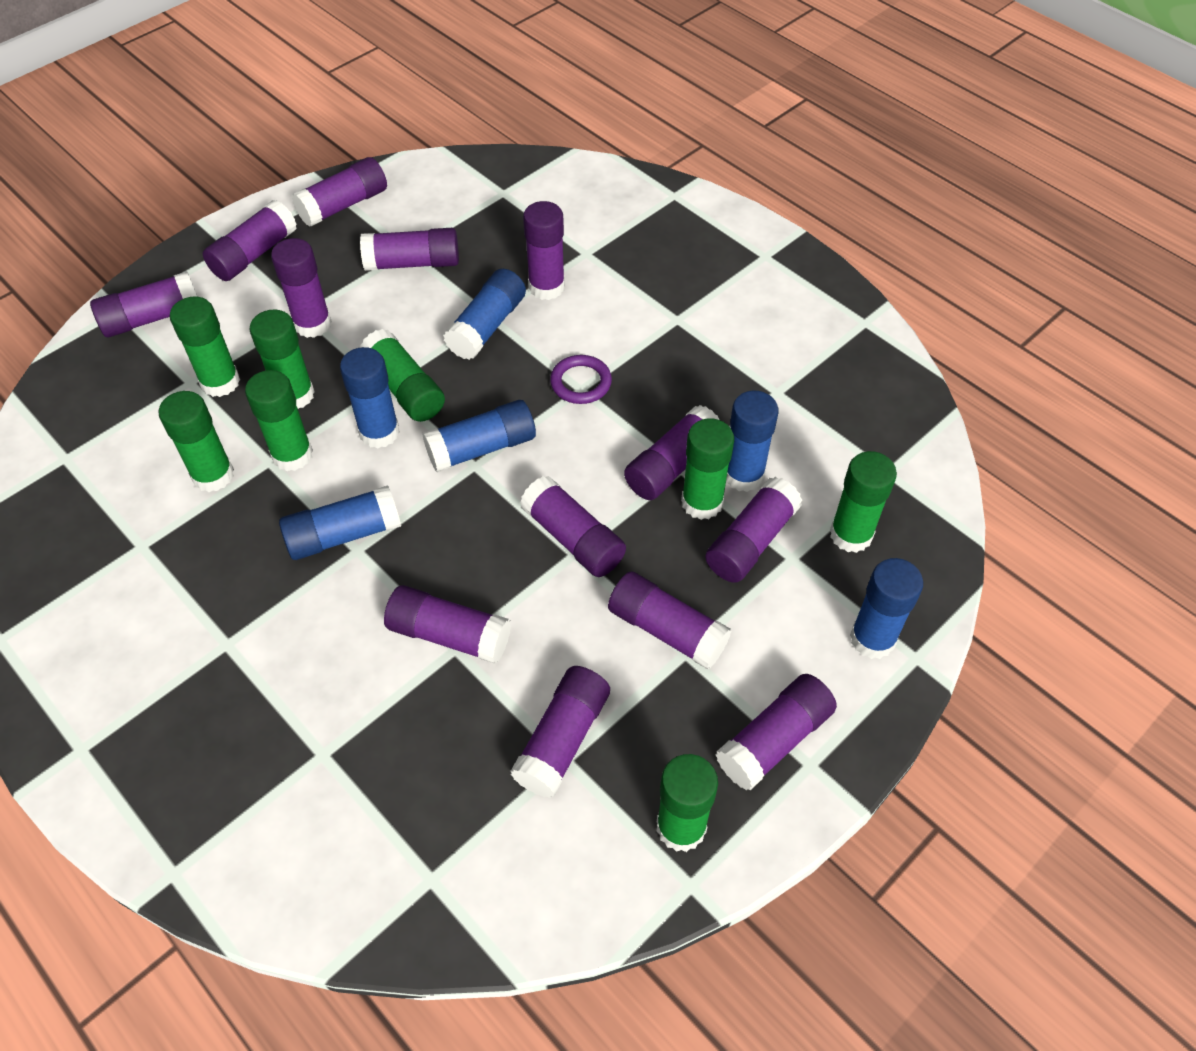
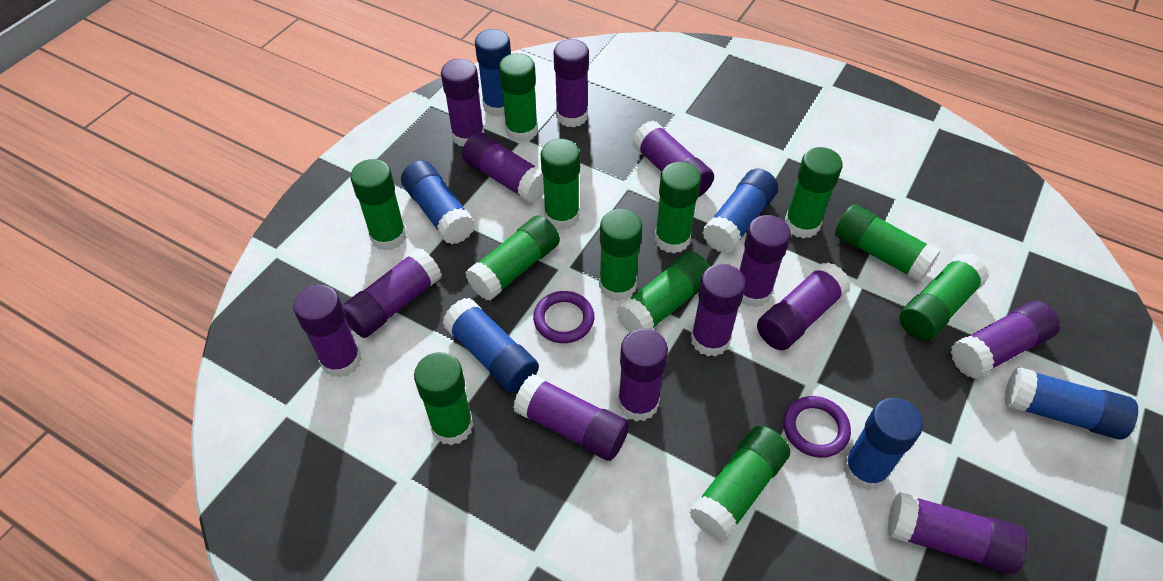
green glue stick: 8 -> 12
purple ring: 1 -> 2

